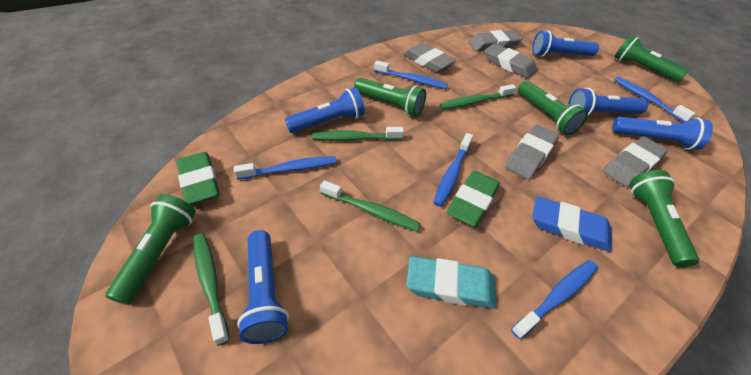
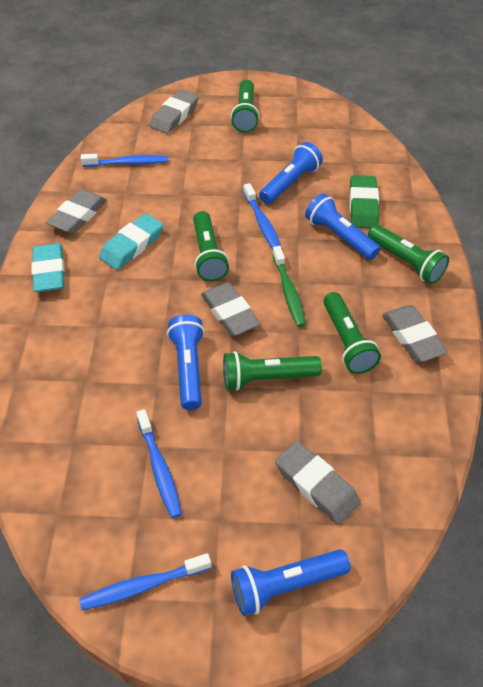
blue eraser: 1 -> 0
blue flashlight: 5 -> 4
blue toothbrush: 5 -> 4
green eraser: 2 -> 1
green toothbrush: 4 -> 1
turquoise eraser: 1 -> 2

